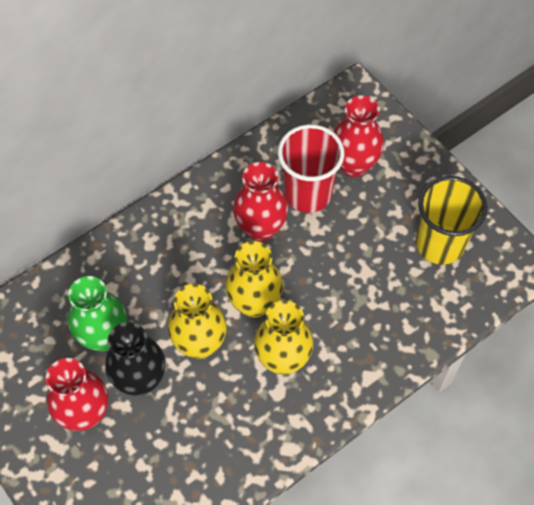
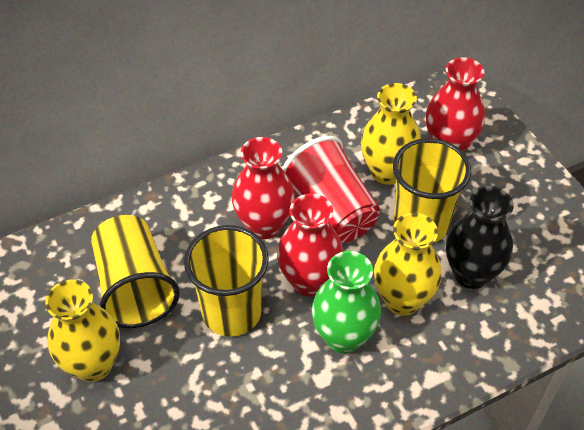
yellow cup: 1 -> 3

